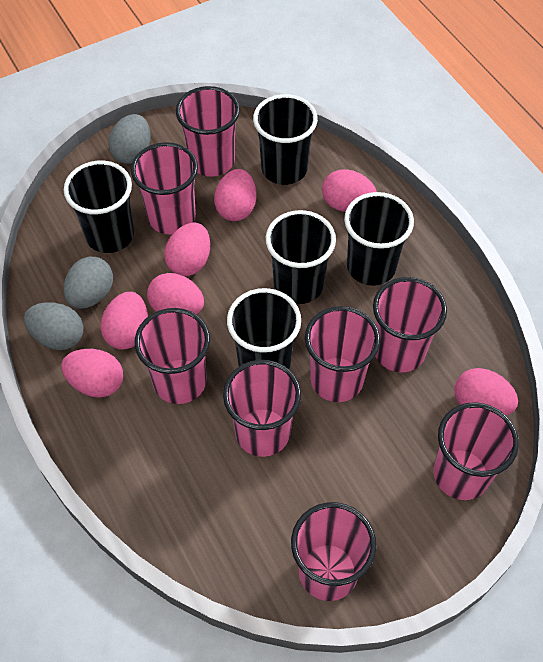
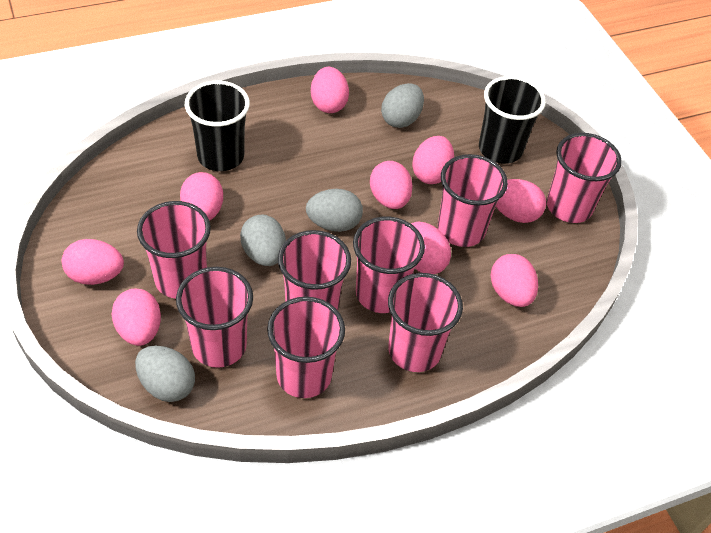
black cup: 5 -> 2
grey egg: 3 -> 4
pink egg: 7 -> 9

